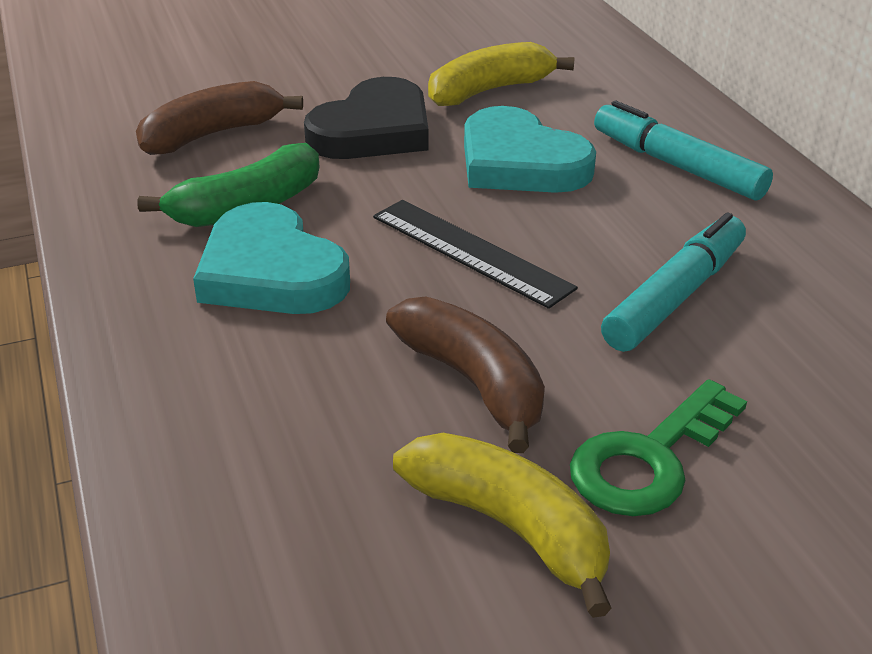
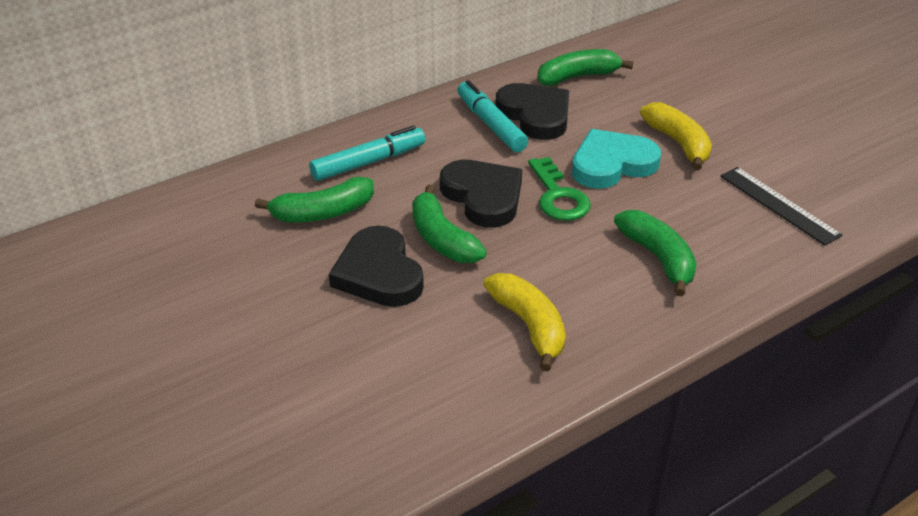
black heart: 1 -> 3
brown banana: 2 -> 0
green banana: 1 -> 4
turquoise heart: 2 -> 1

